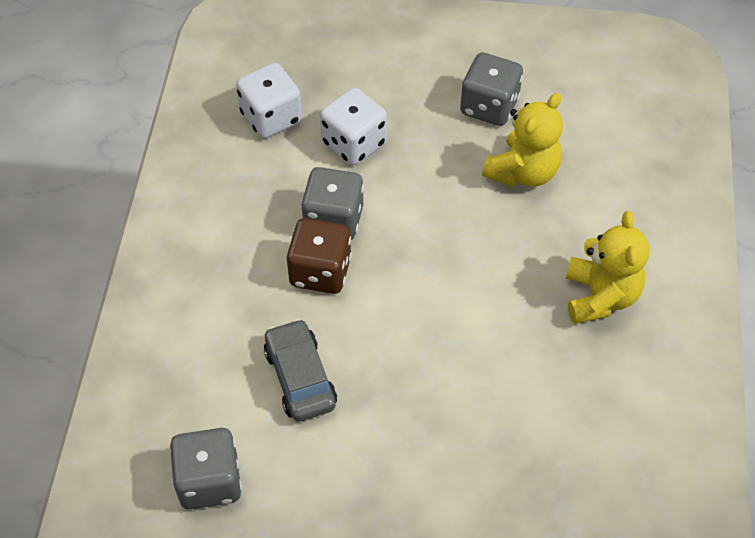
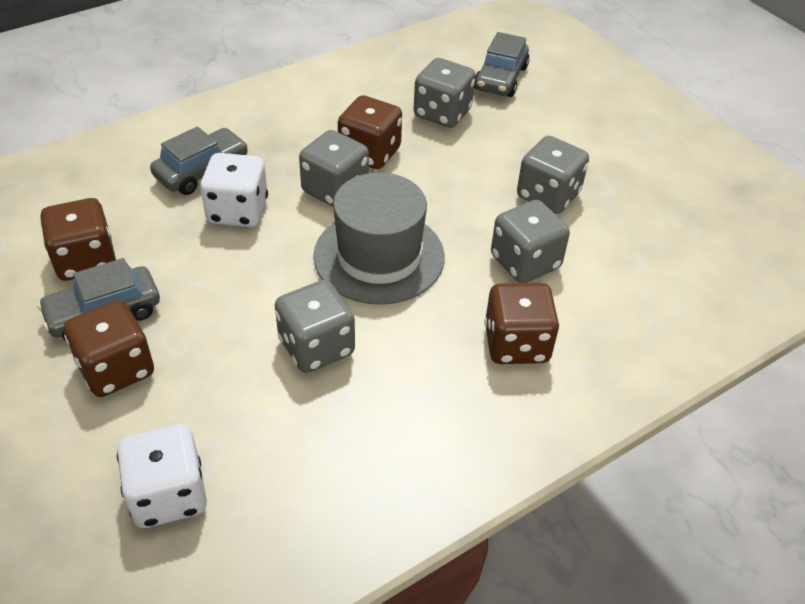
brown dice: 1 -> 4
grey car: 1 -> 3
grey dice: 3 -> 5
grey hat: 0 -> 1
yellow teddy bear: 2 -> 0

